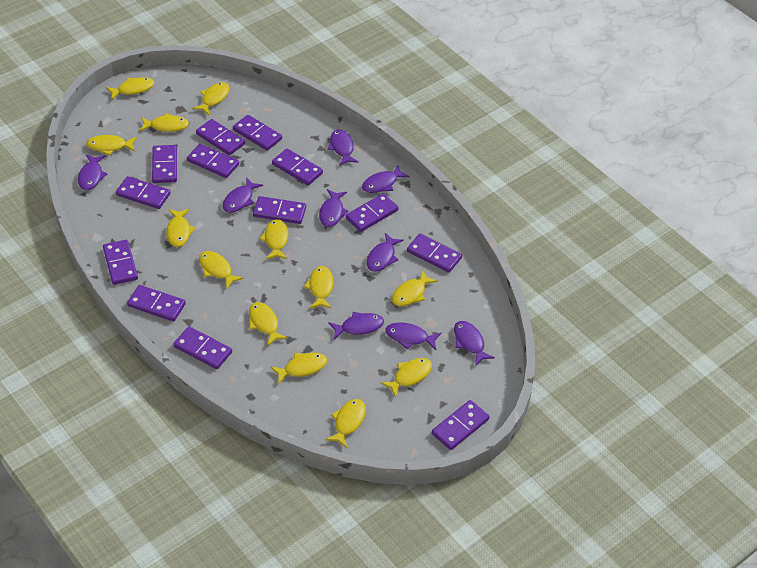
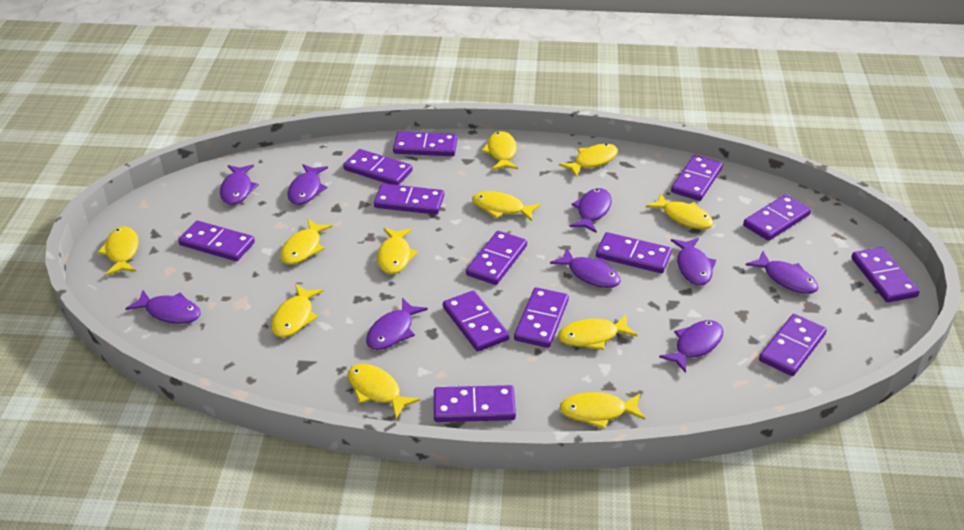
yellow fish: 13 -> 11

